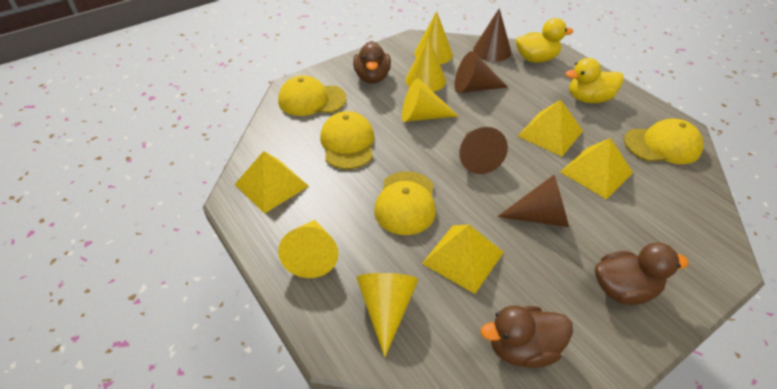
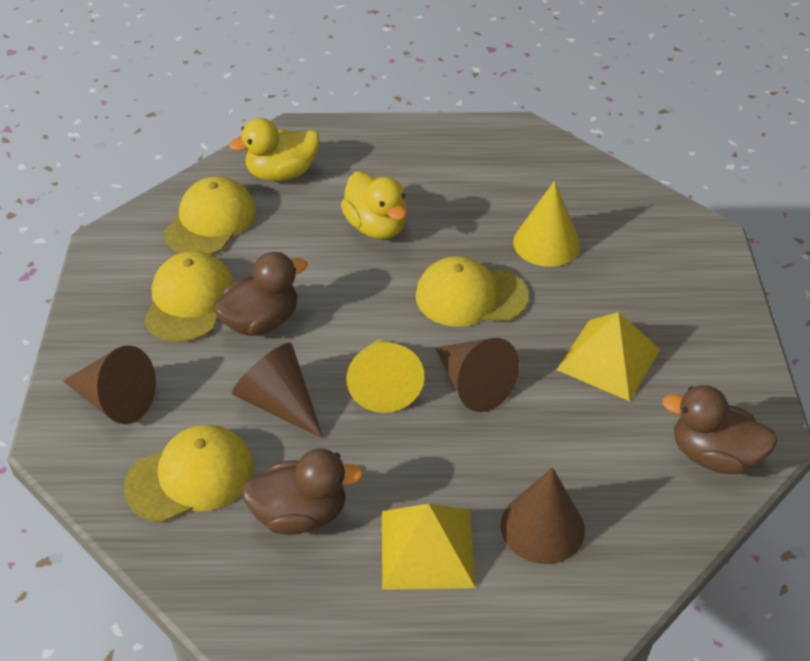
yellow cone: 5 -> 2
yellow pyramid: 4 -> 2

